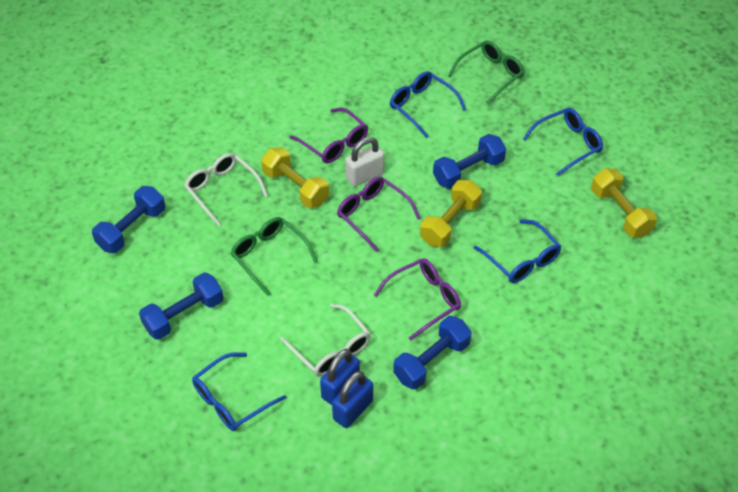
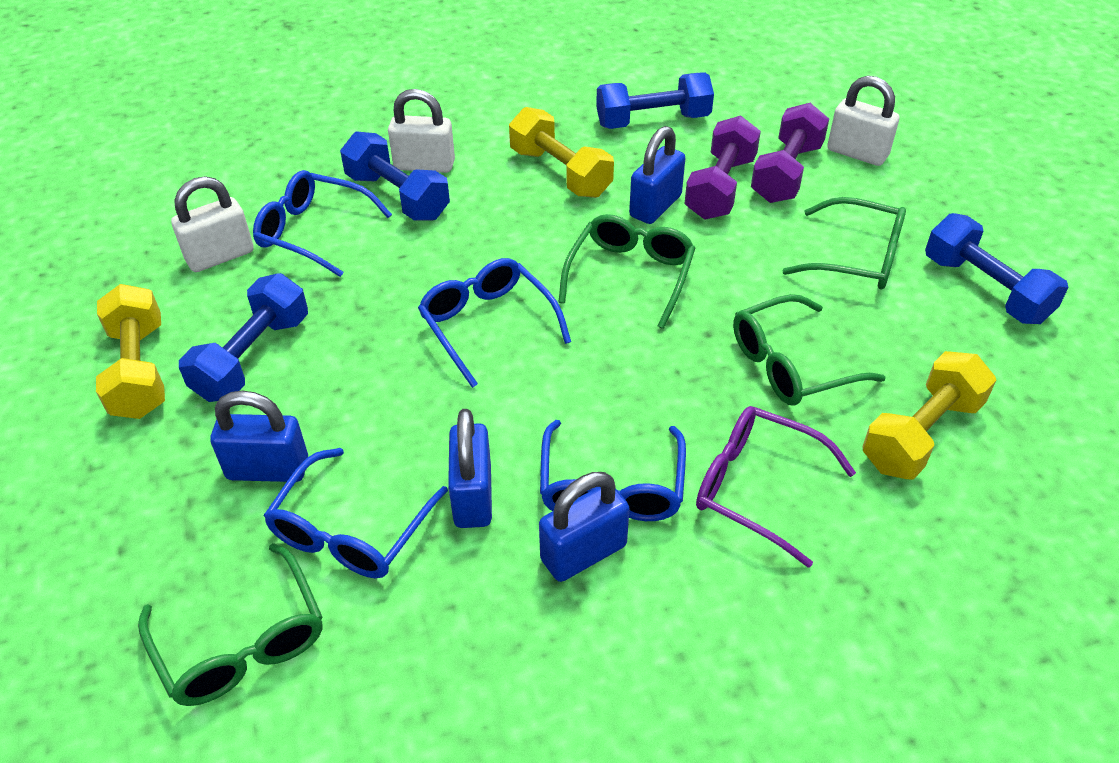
blue padlock: 2 -> 4
green glasses: 2 -> 4
purple dumbbell: 0 -> 2
purple glasses: 3 -> 1
white glasses: 2 -> 0
white padlock: 1 -> 3

